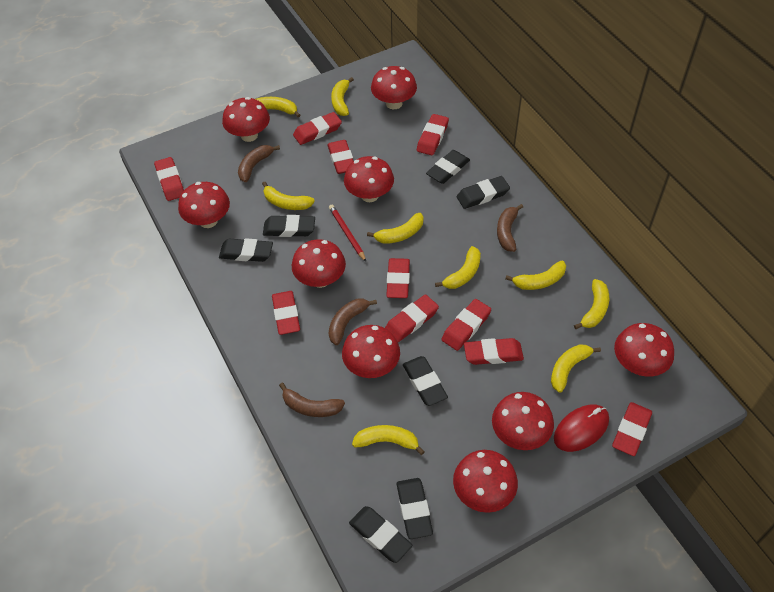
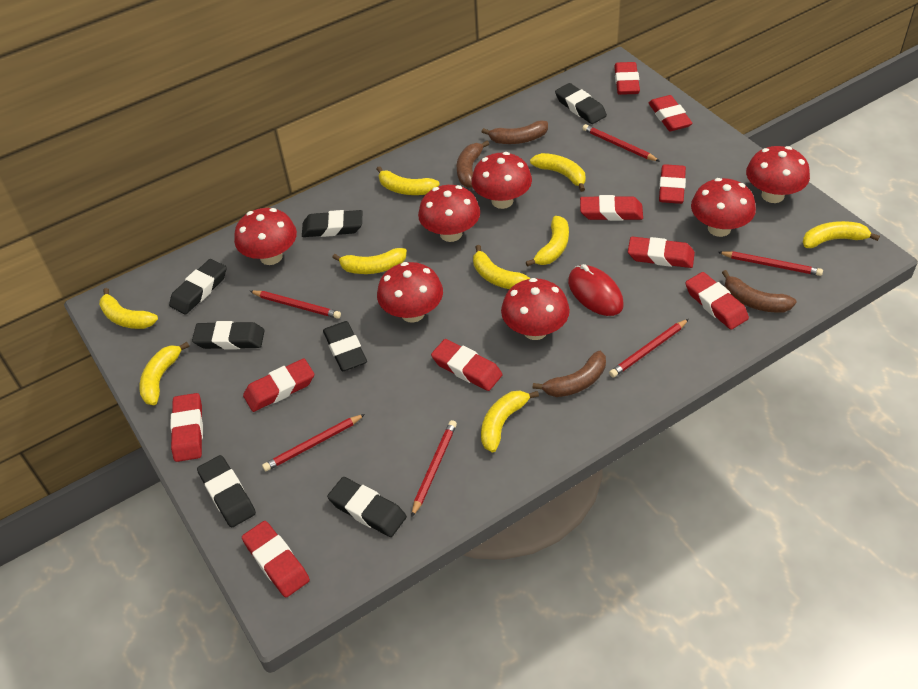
red mushroom: 9 -> 7
red pencil: 1 -> 6

